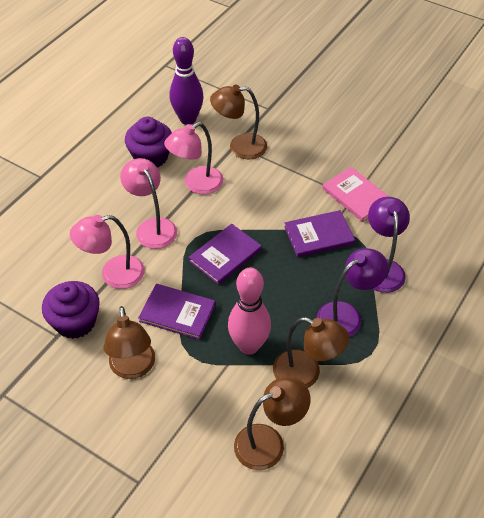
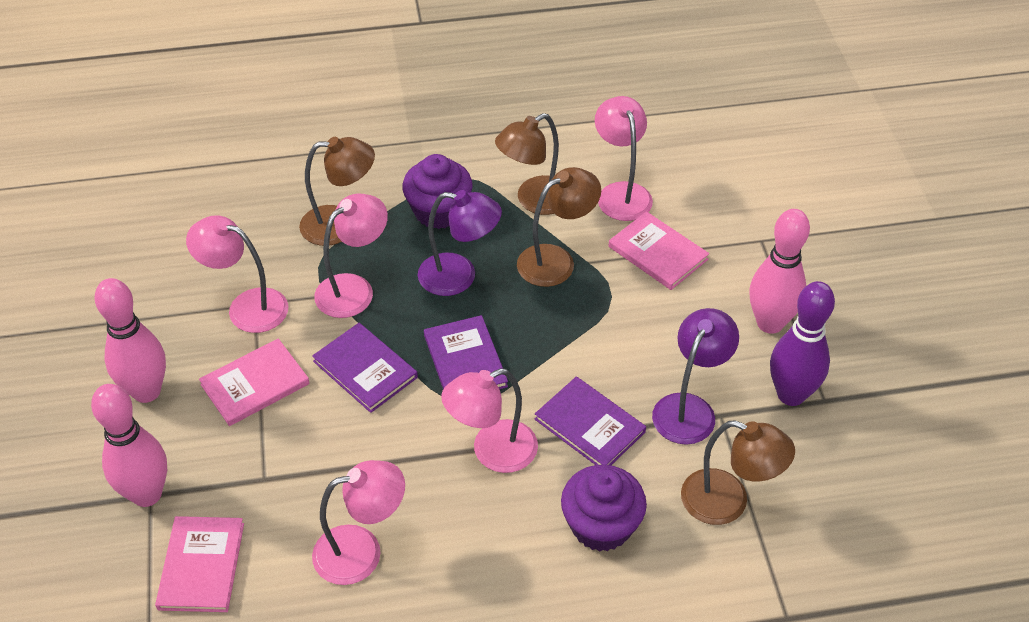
pink book: 1 -> 3
pink bowling pin: 1 -> 3
pink lamp: 3 -> 5

